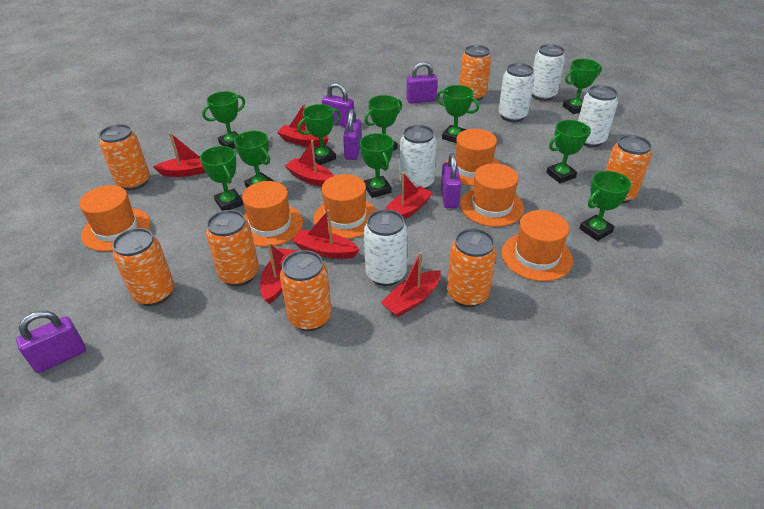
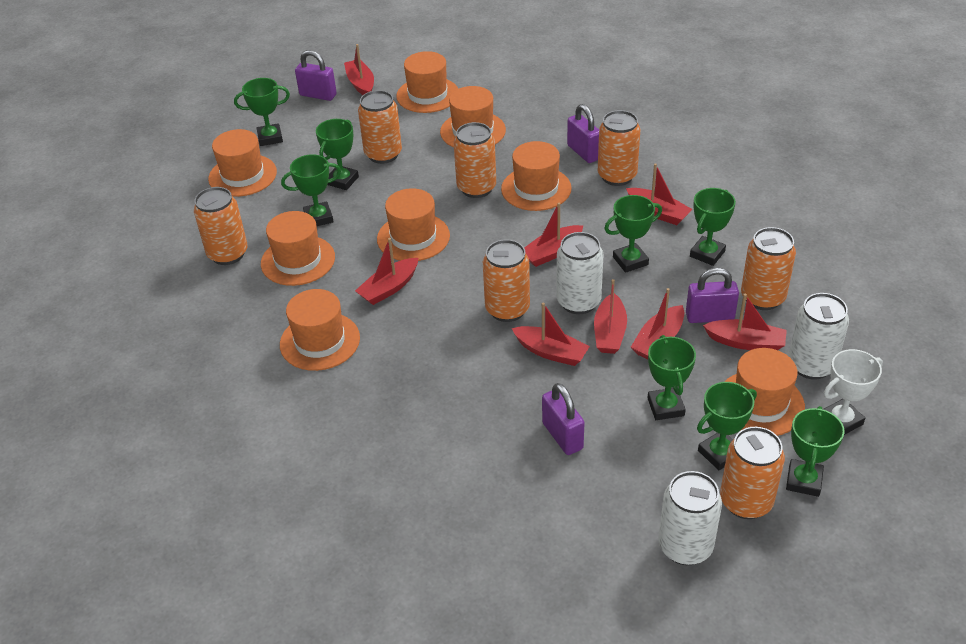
green trophy: 10 -> 8
orange hat: 6 -> 8
purple padlock: 5 -> 4
red boat: 7 -> 8
white can: 5 -> 3
white trophy: 0 -> 1

